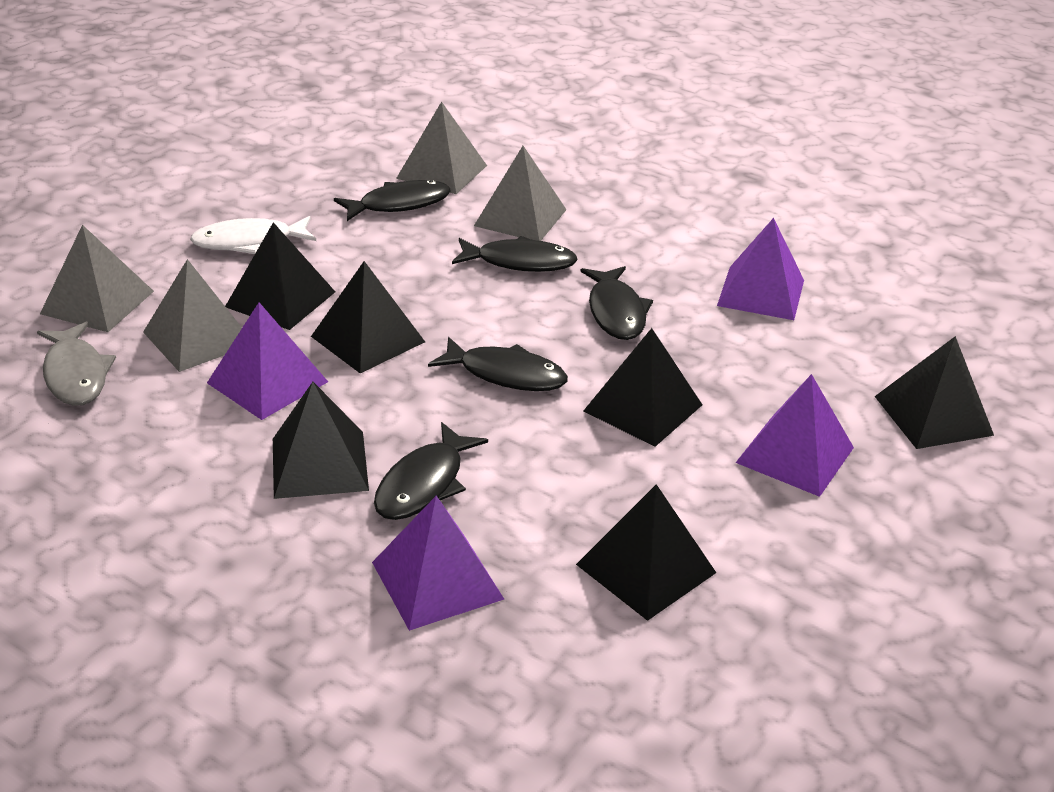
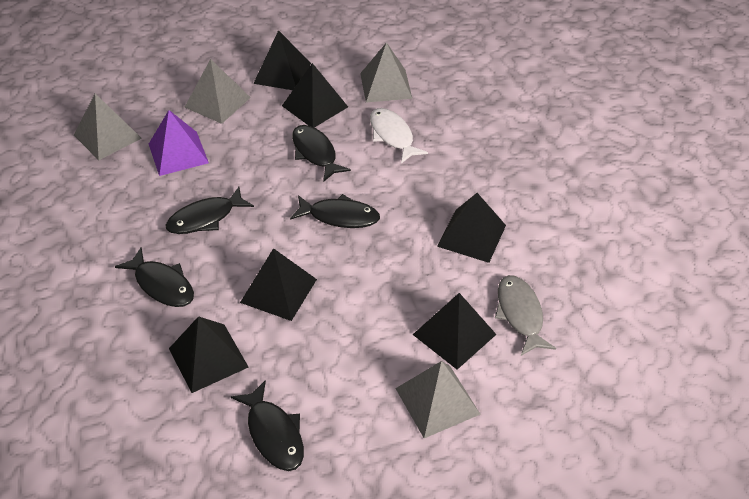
purple pyramid: 4 -> 1

